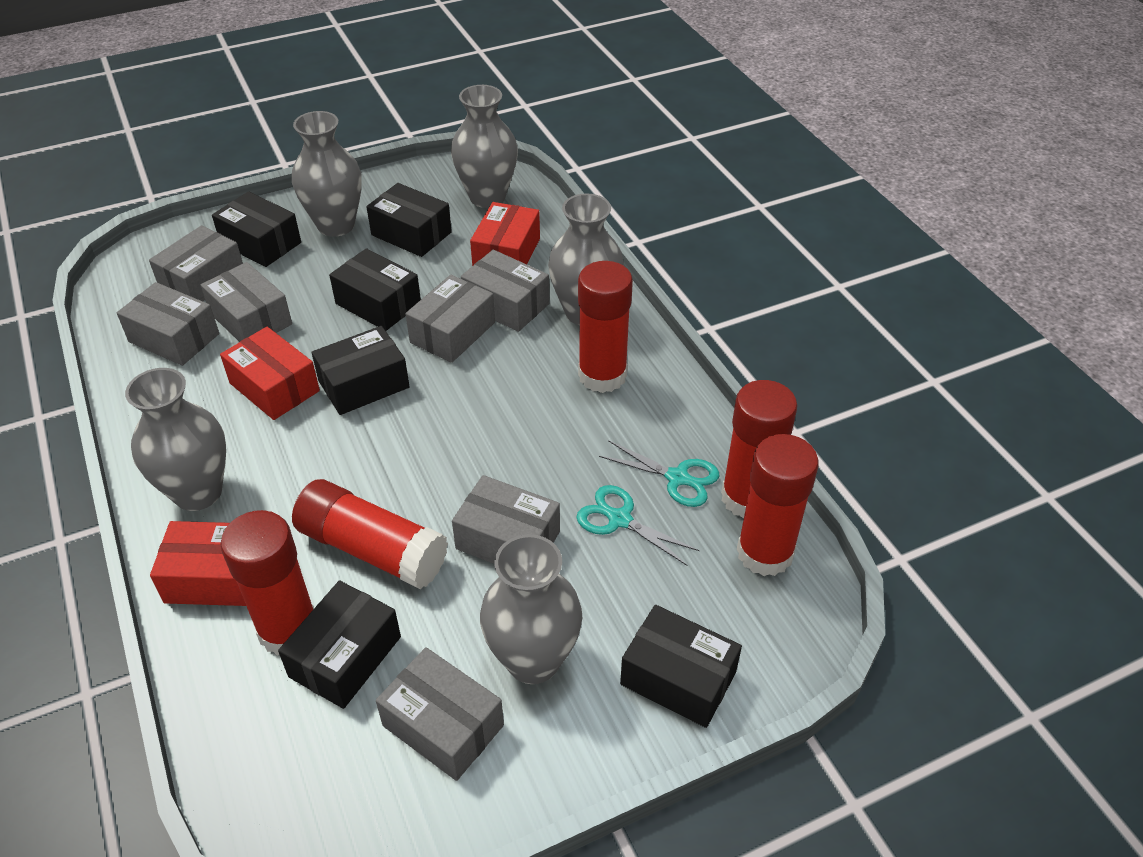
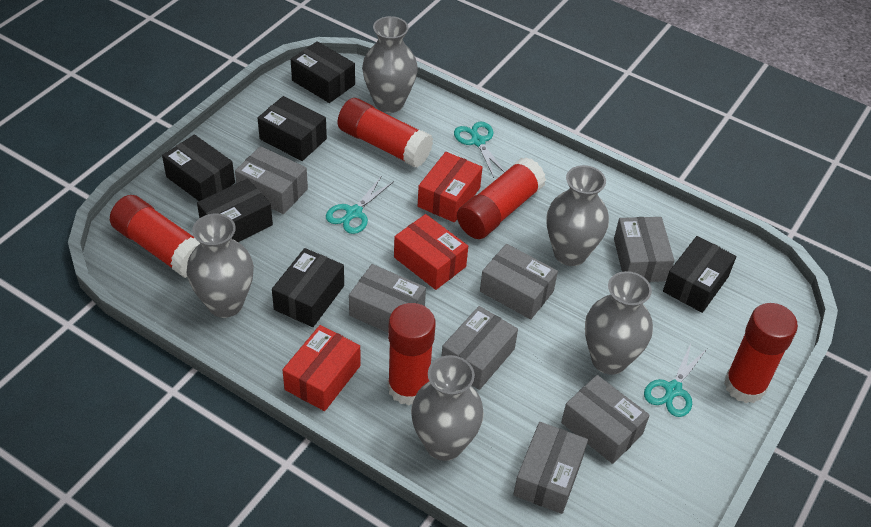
turquoise scissors: 2 -> 3

